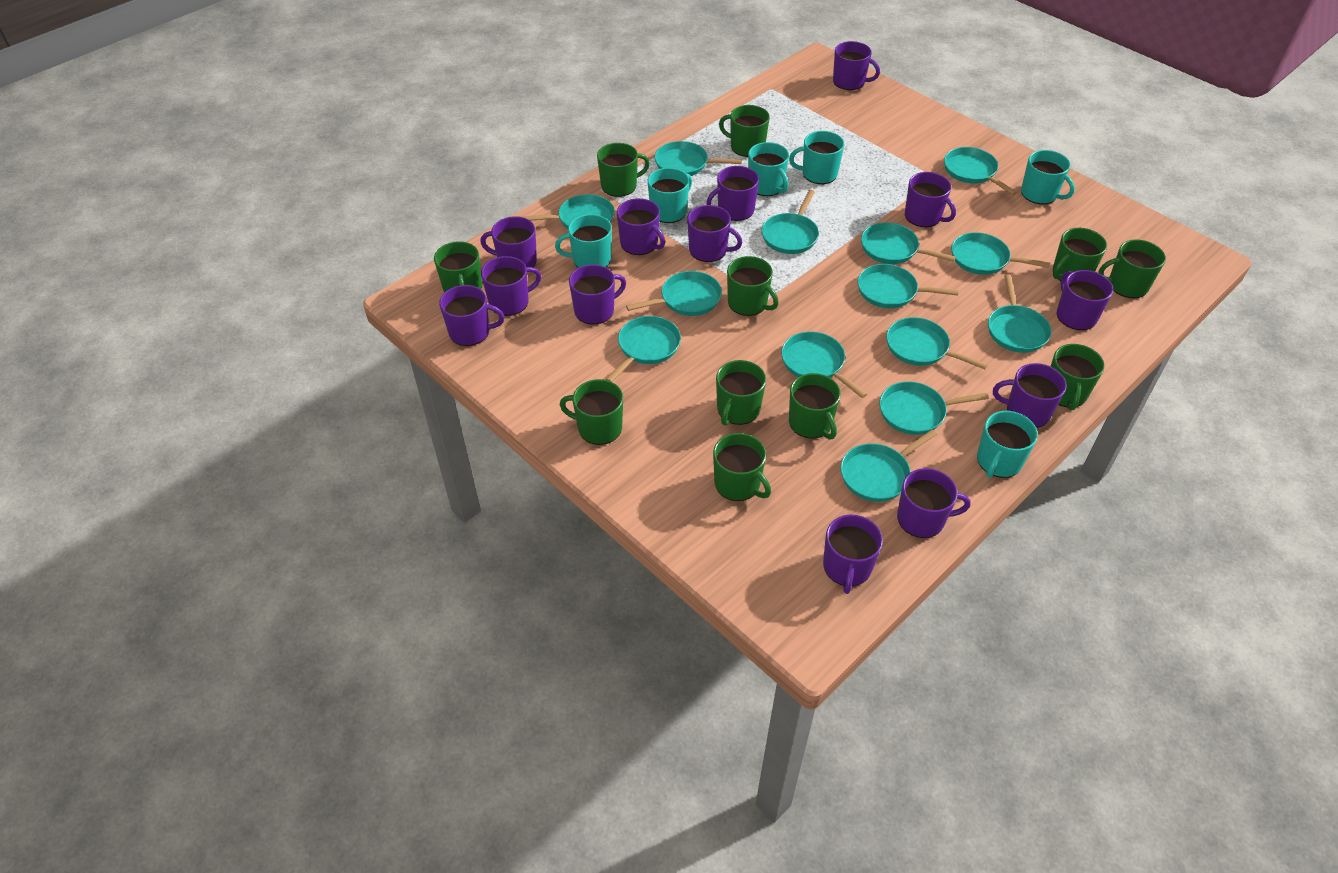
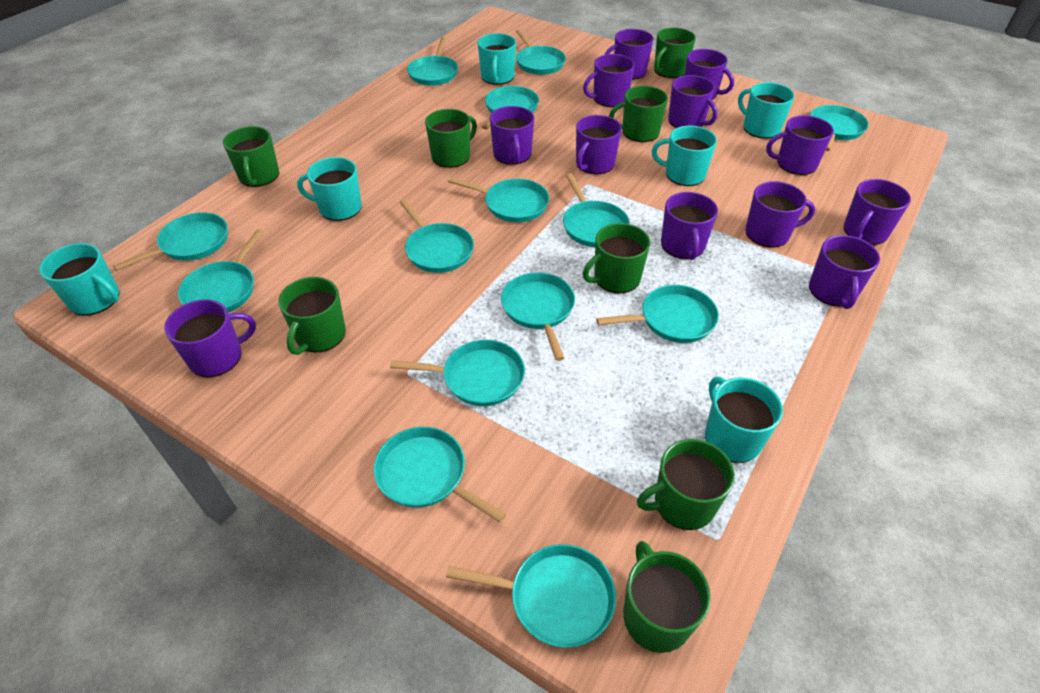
green mug: 11 -> 8
purple mug: 13 -> 12

